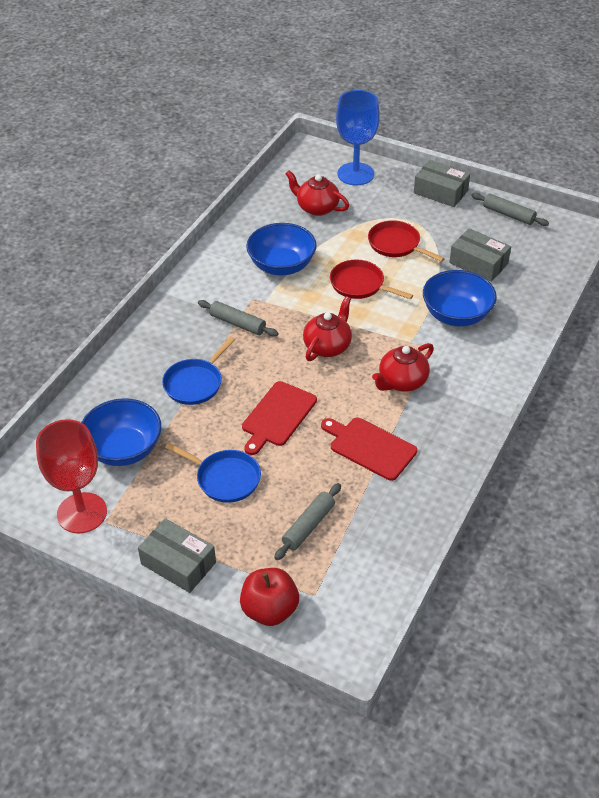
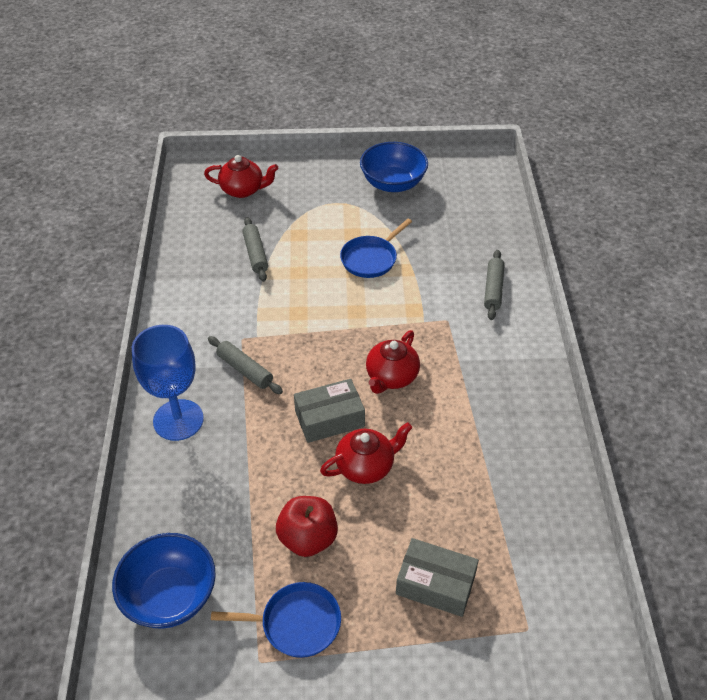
blue bowl: 3 -> 2
grey box: 3 -> 2
red cutting board: 2 -> 0
red goblet: 1 -> 0
red pan: 2 -> 0

